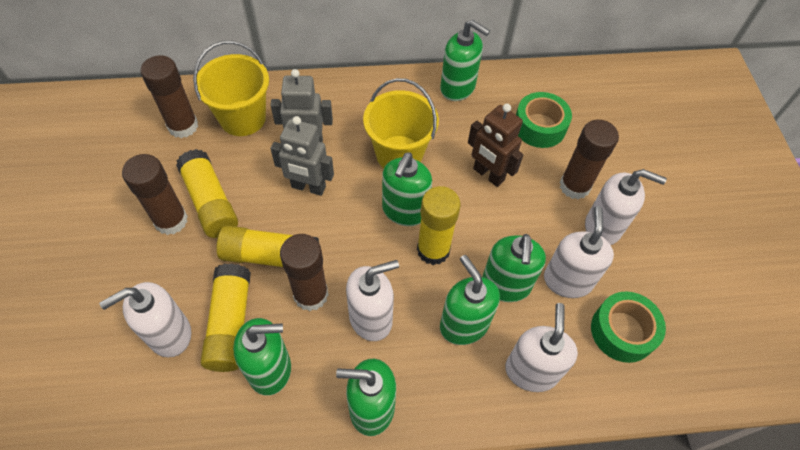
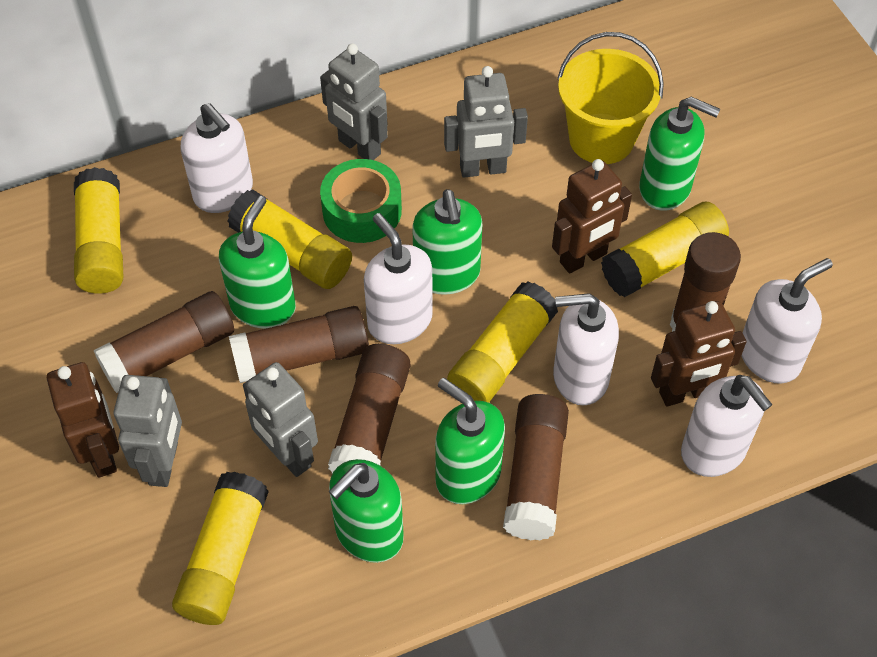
brown glue stick: 4 -> 5
brown robot: 1 -> 3
green soap dispenser: 6 -> 5
green tape: 2 -> 1
grey robot: 2 -> 4
yellow bucket: 2 -> 1
yellow glue stick: 4 -> 5

